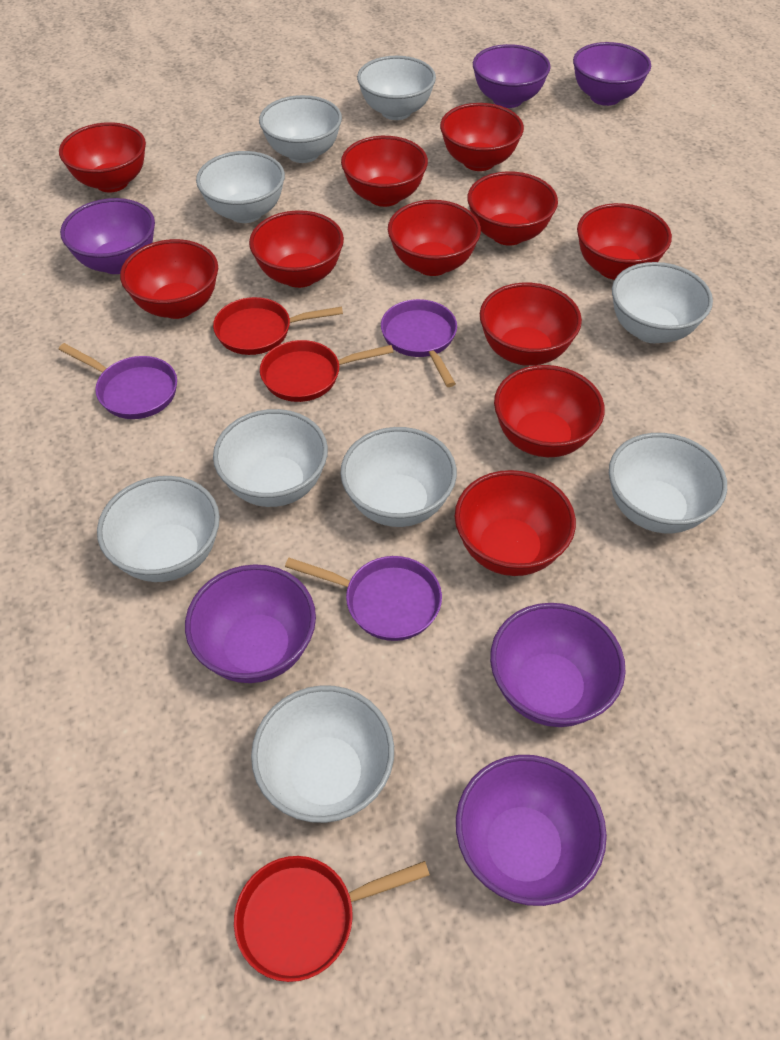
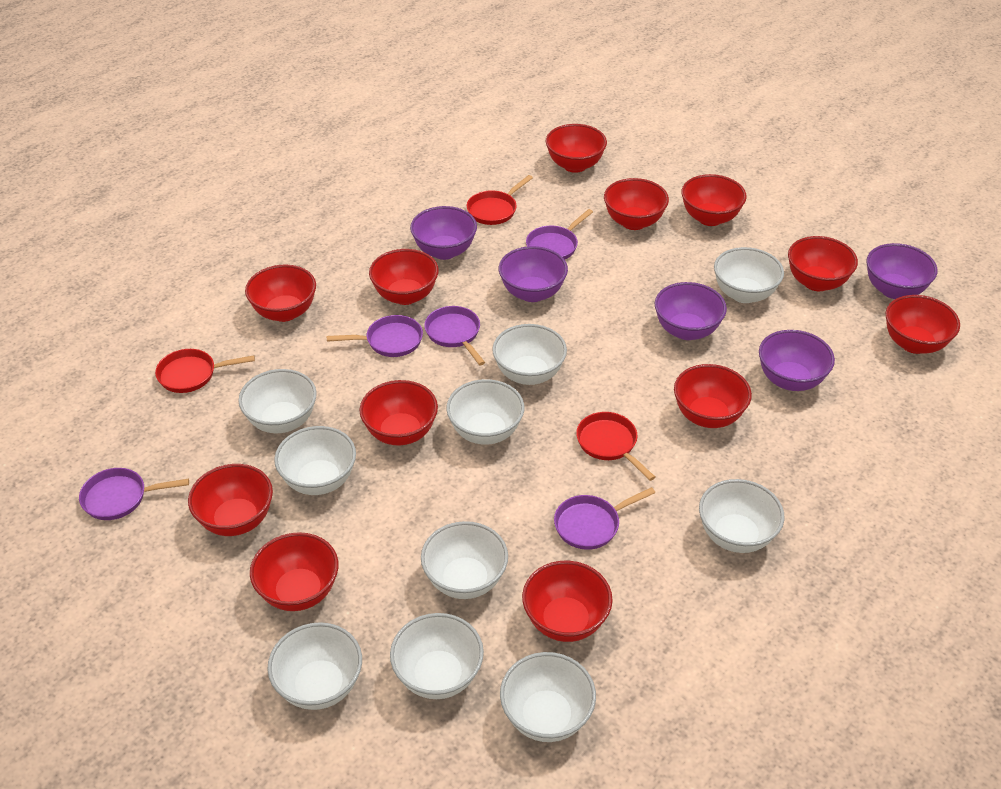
purple bowl: 6 -> 5
purple pan: 3 -> 5
red bowl: 11 -> 12
white bowl: 9 -> 10

